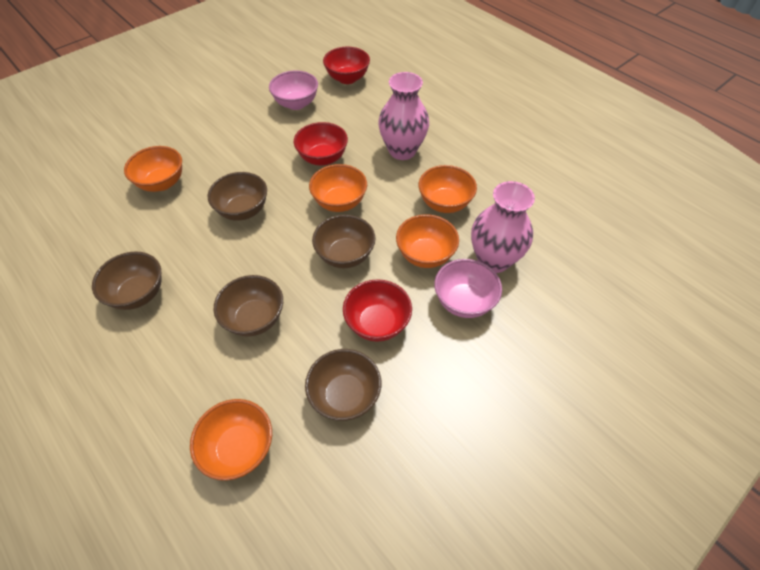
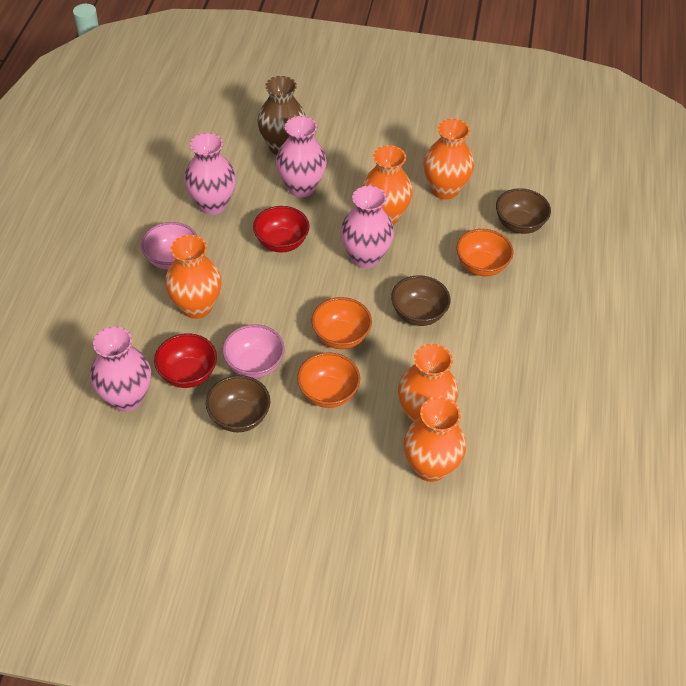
brown bowl: 5 -> 3
brown vase: 0 -> 1
orange bowl: 5 -> 3
orange vase: 0 -> 5
pink vase: 2 -> 4
red bowl: 3 -> 2

